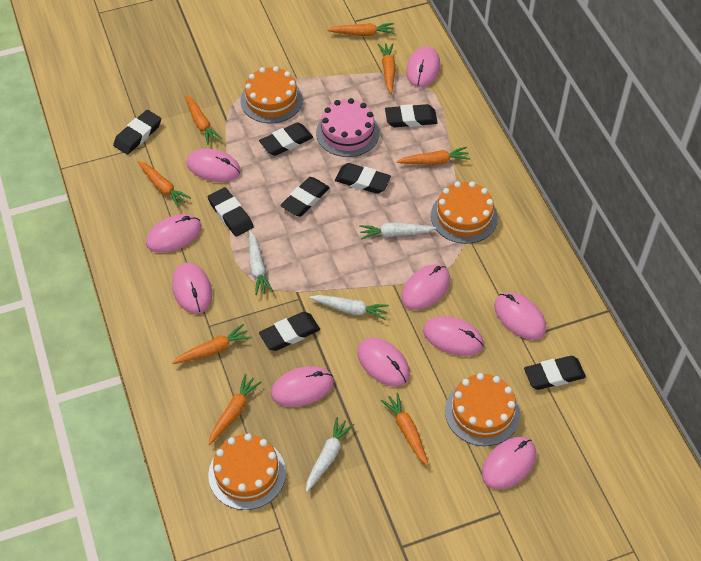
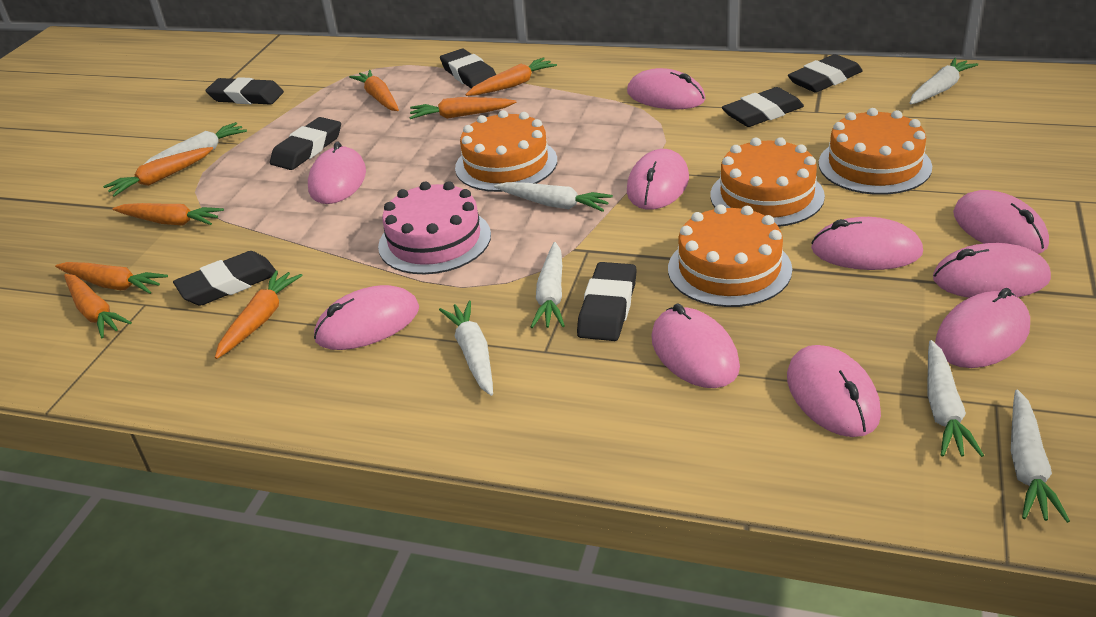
black eraser: 8 -> 7
white carrot: 4 -> 7

